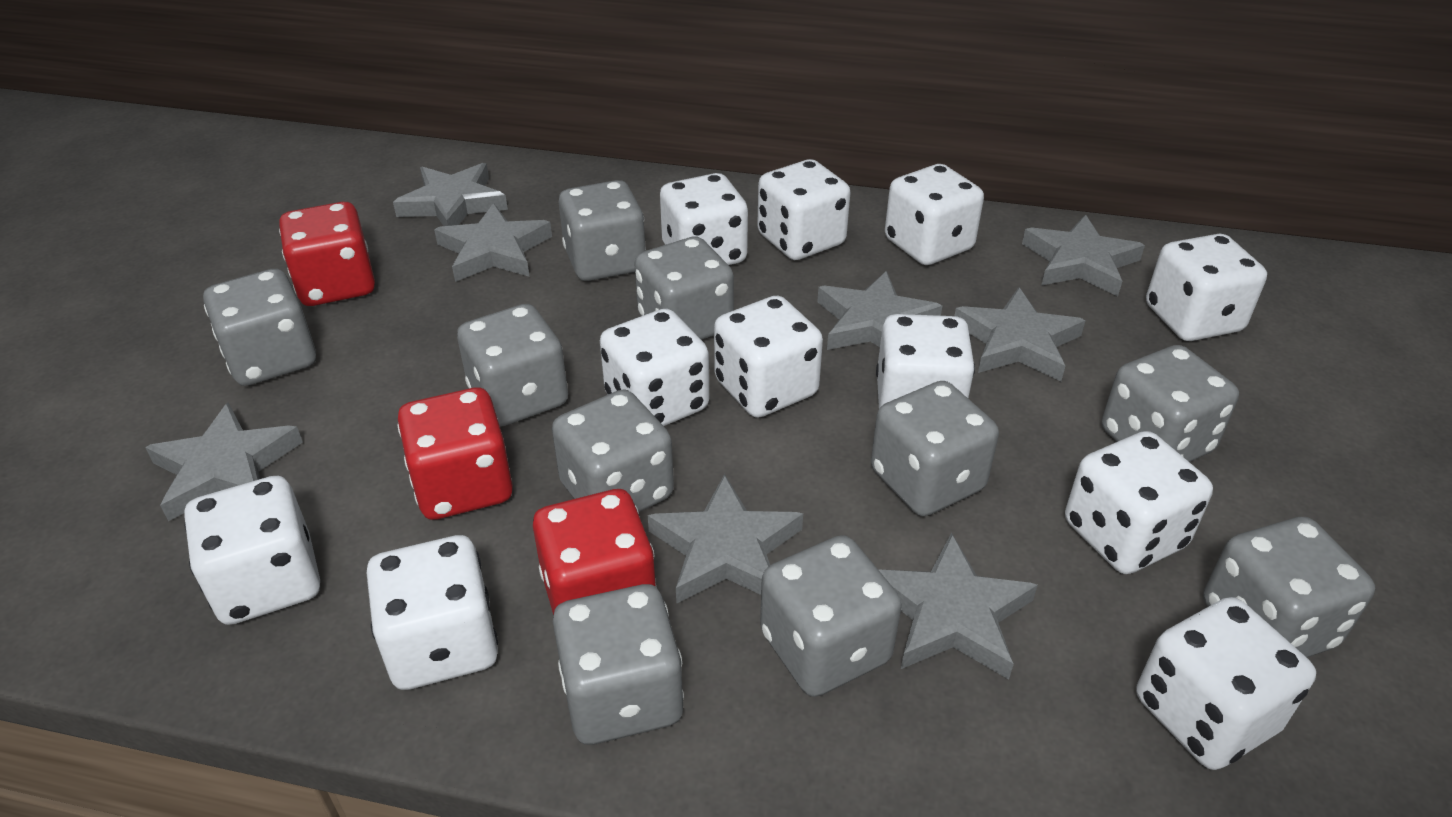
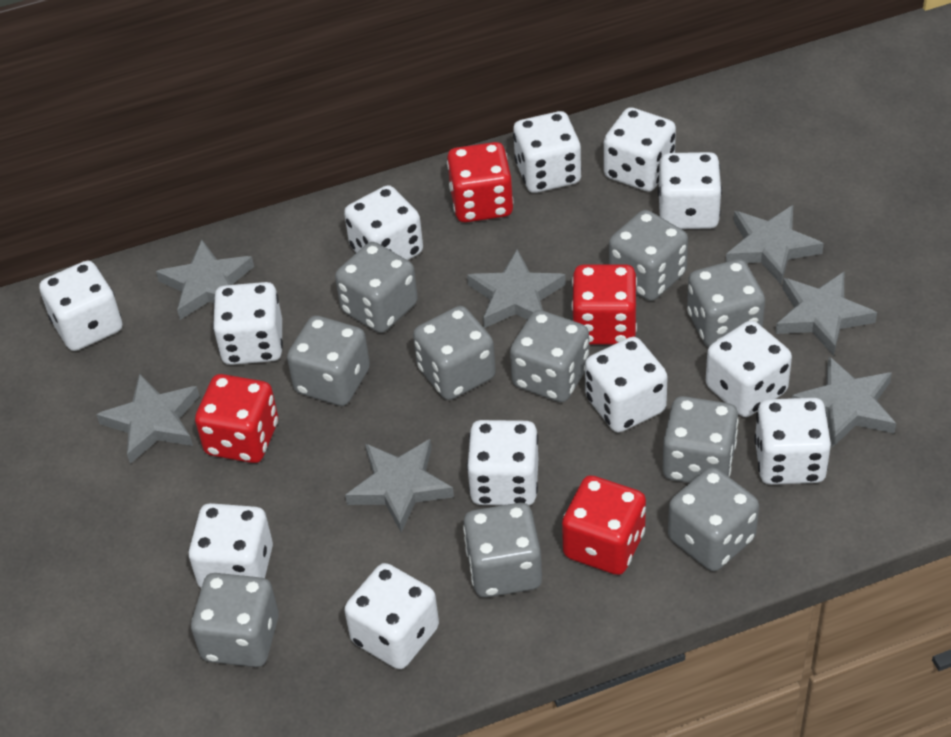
grey star: 8 -> 7
red dice: 3 -> 4
white dice: 11 -> 12

